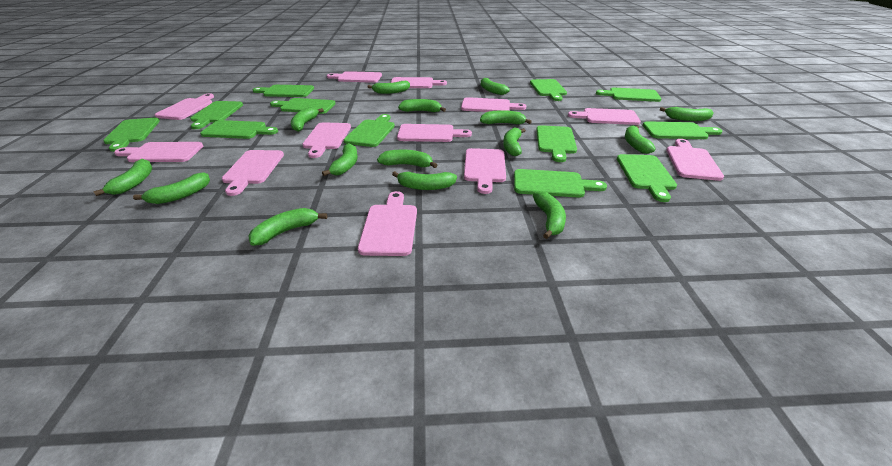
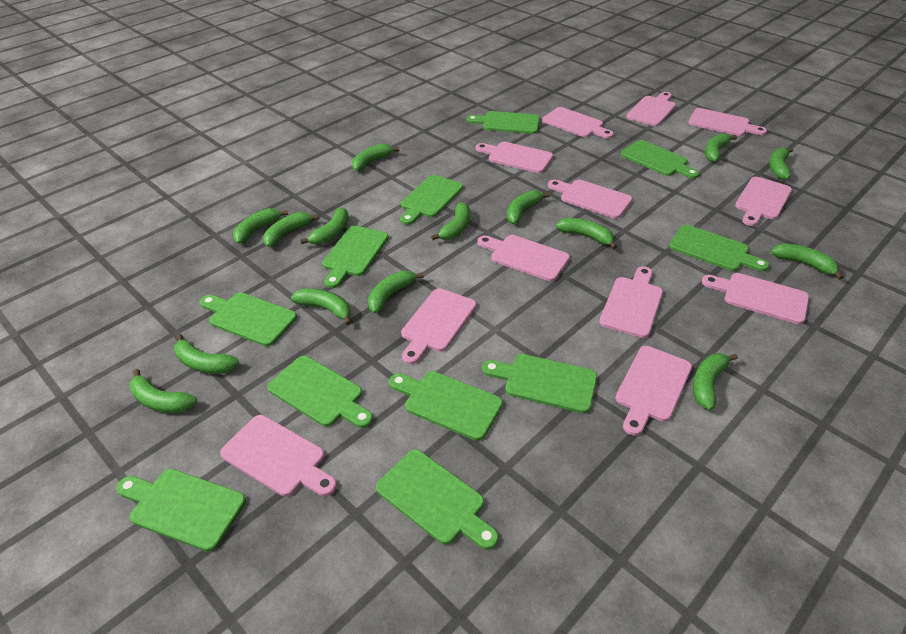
green cutting board: 12 -> 11

